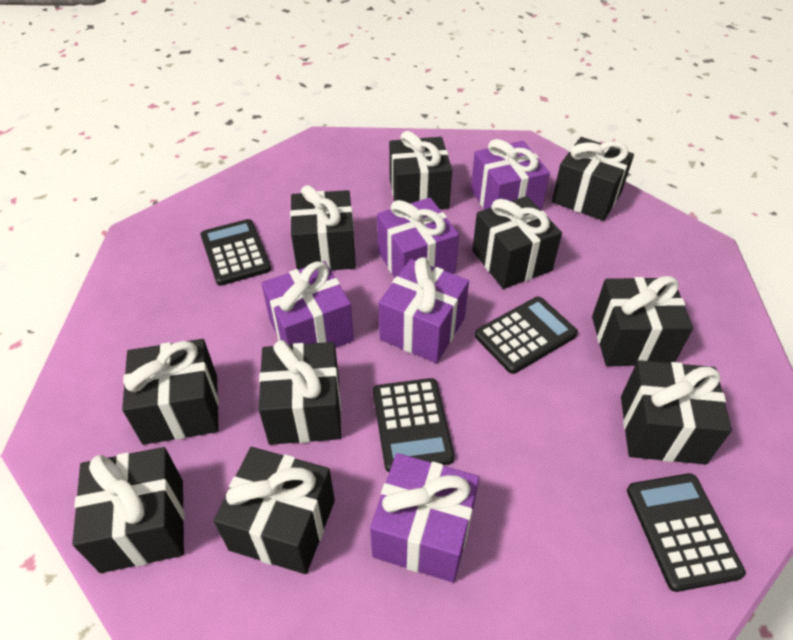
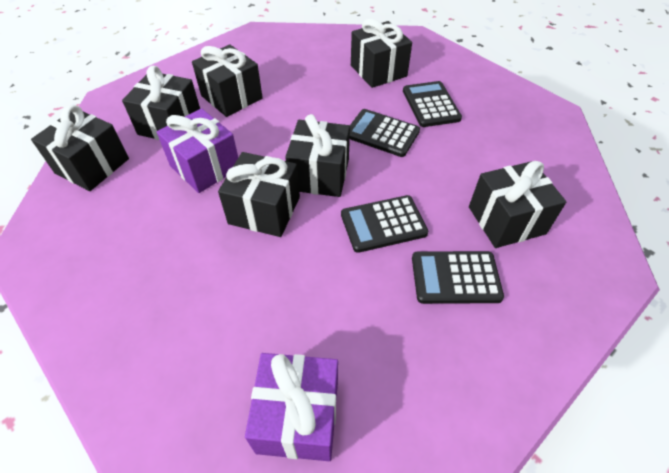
black gift: 10 -> 7
purple gift: 5 -> 2

